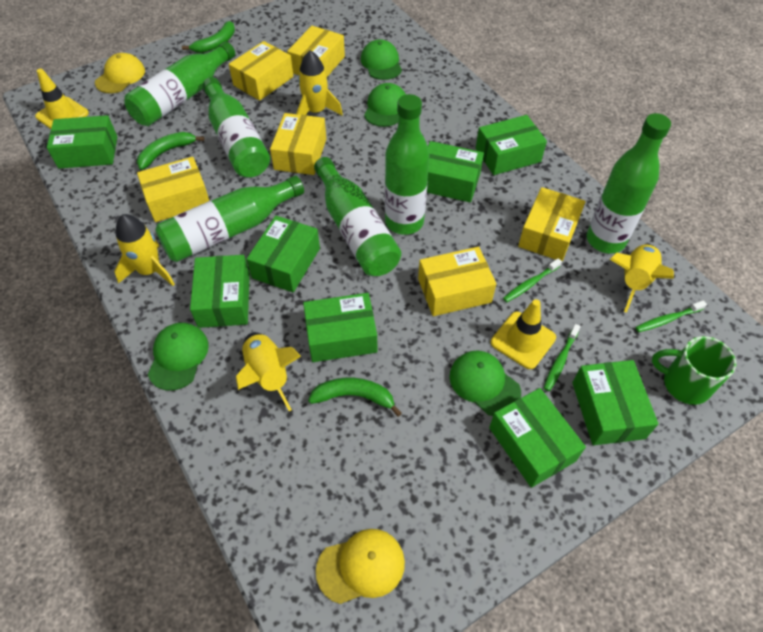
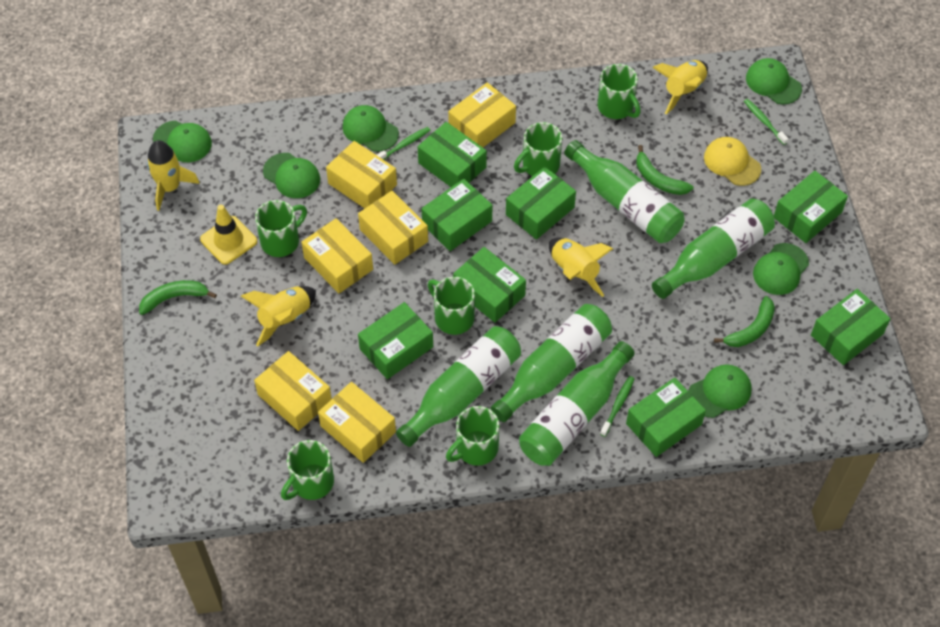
green bottle: 6 -> 5
green cap: 4 -> 6
green mug: 1 -> 6
yellow cap: 2 -> 1
yellow traffic cone: 2 -> 1

